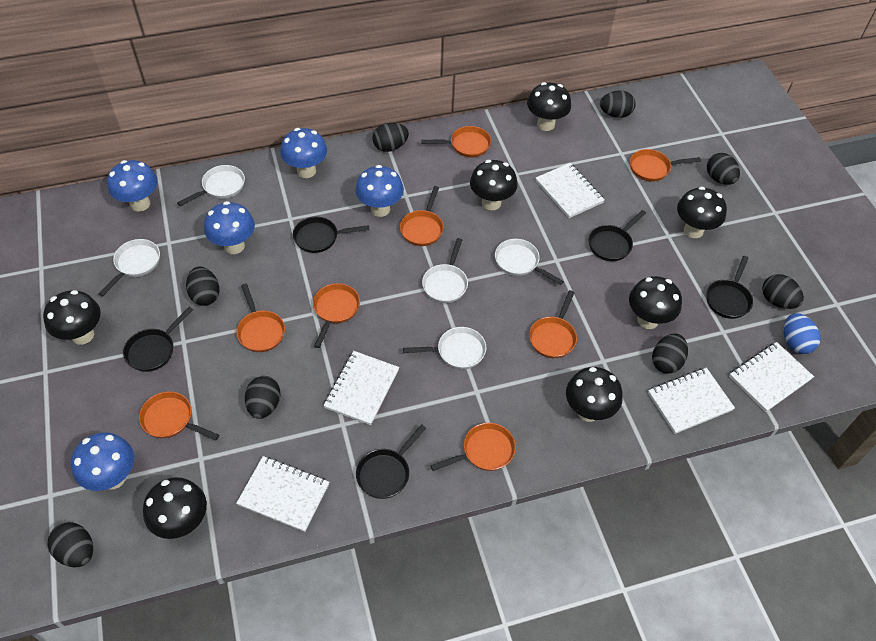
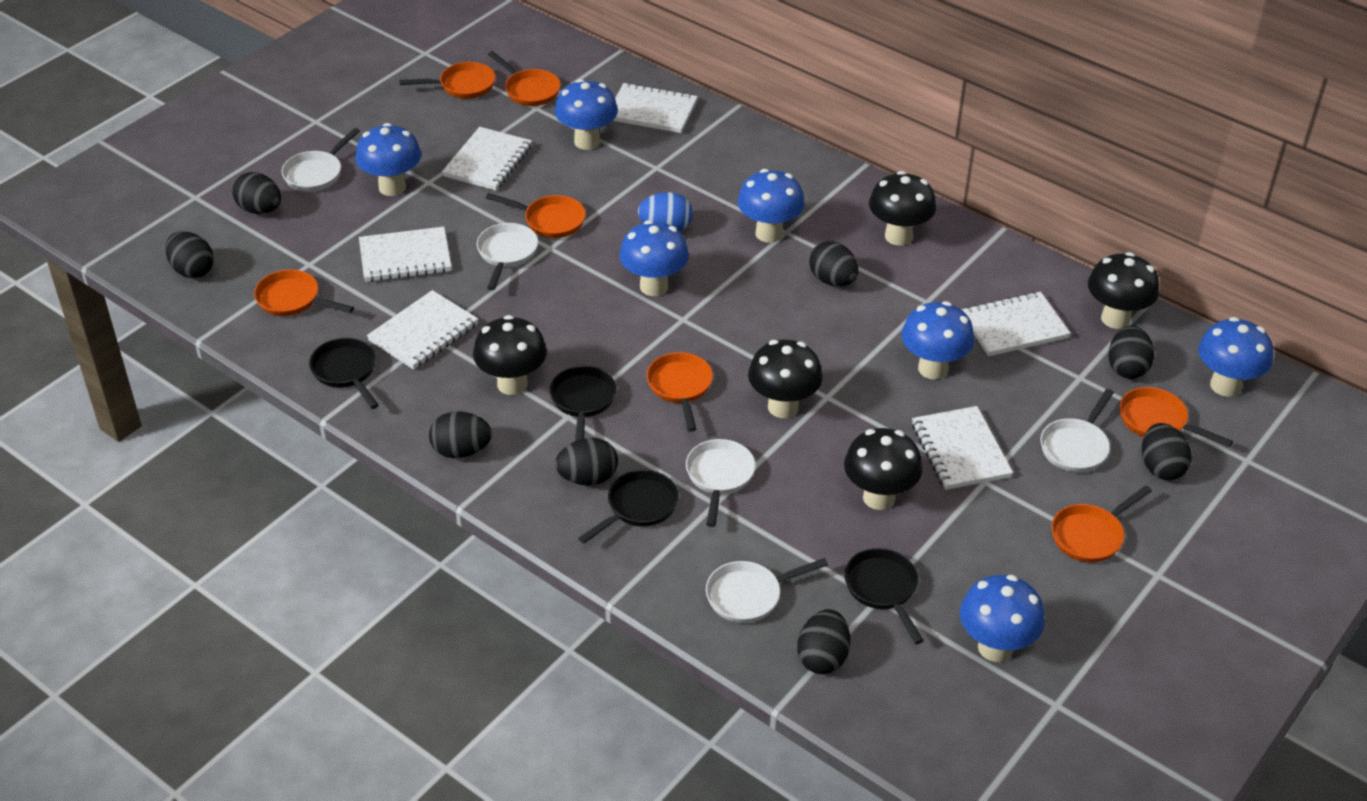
black mushroom: 7 -> 5
black pan: 5 -> 4
blue mushroom: 5 -> 7
orange pan: 8 -> 7
white notebook: 5 -> 6

